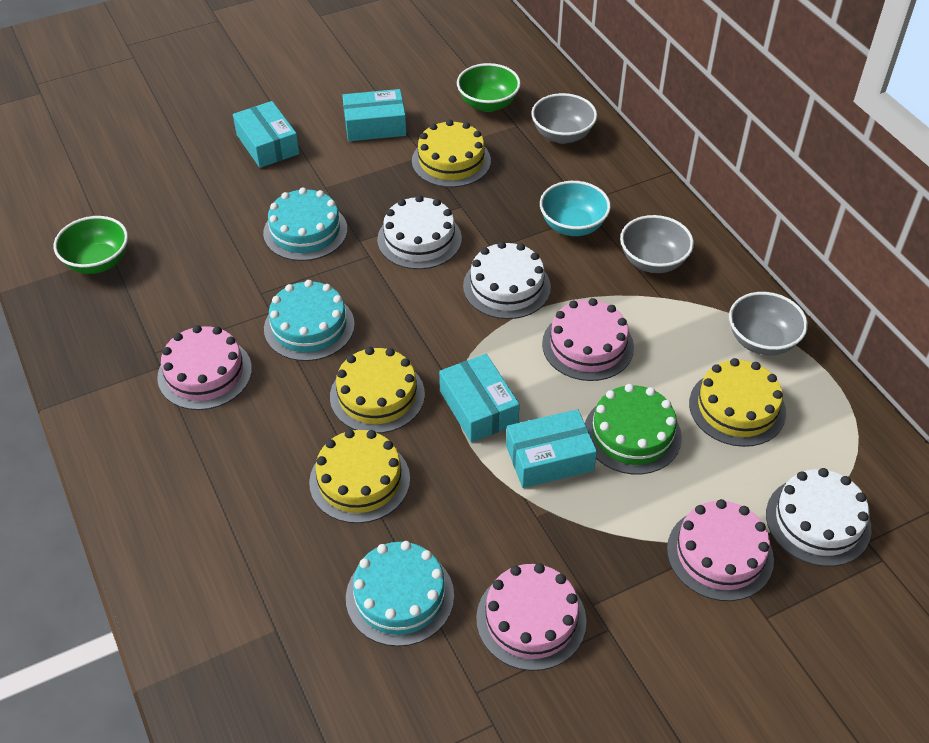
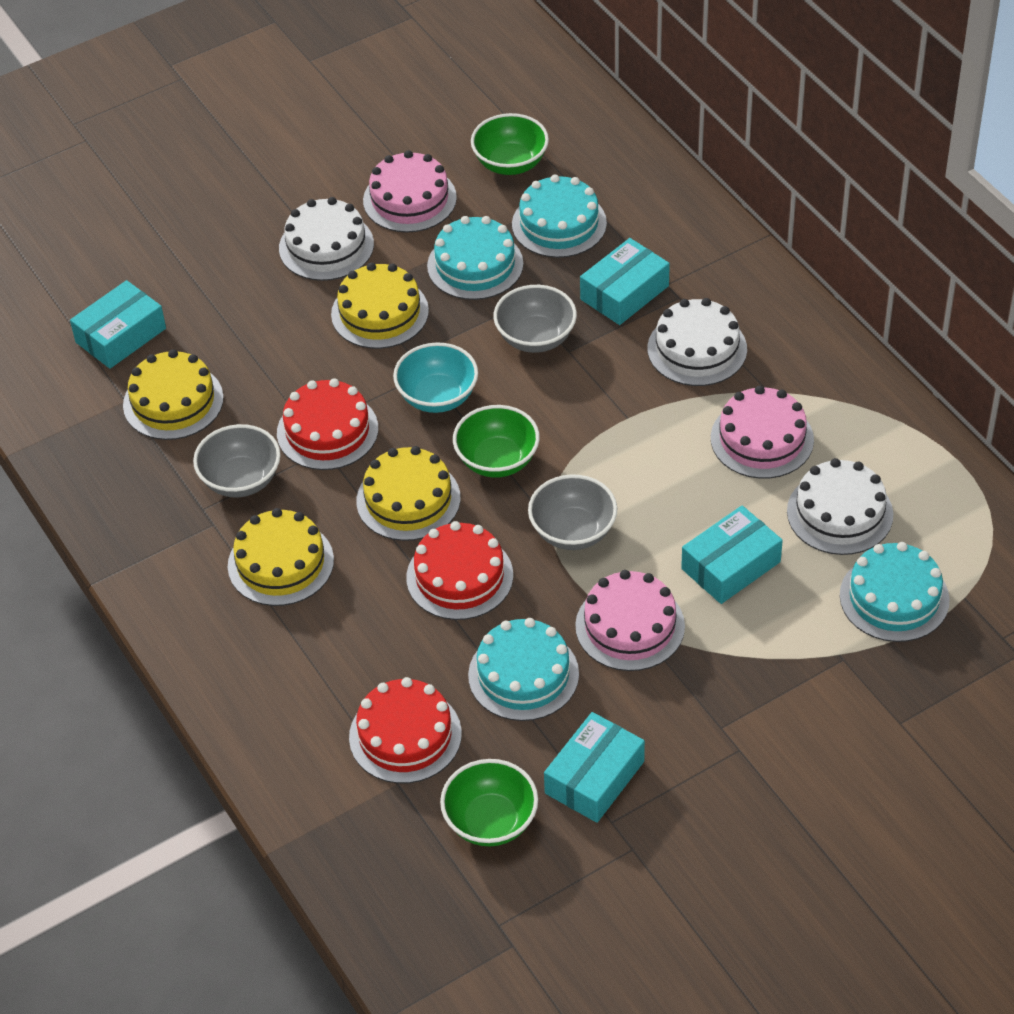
green bowl: 2 -> 3
green cake: 1 -> 0
pink cake: 4 -> 3
red cake: 0 -> 3
turquoise cake: 3 -> 4

